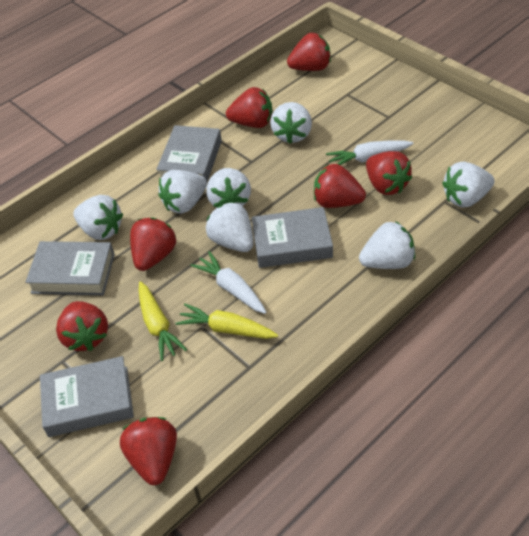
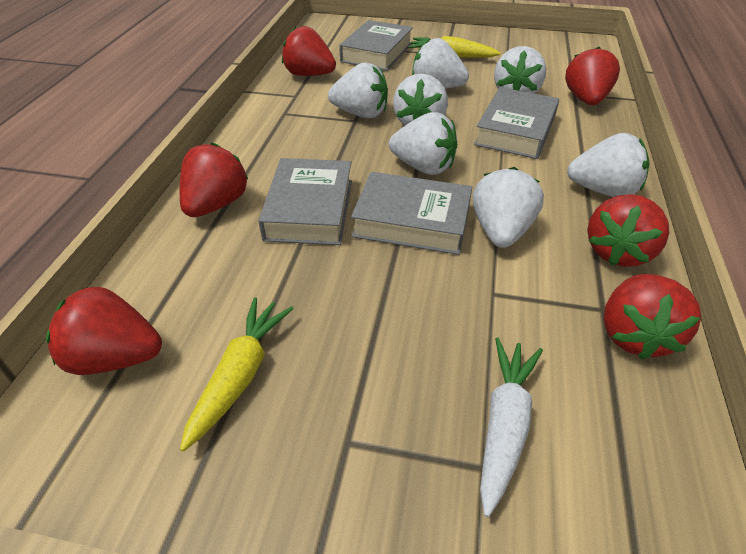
red strawberry: 7 -> 6
white carrot: 2 -> 1

